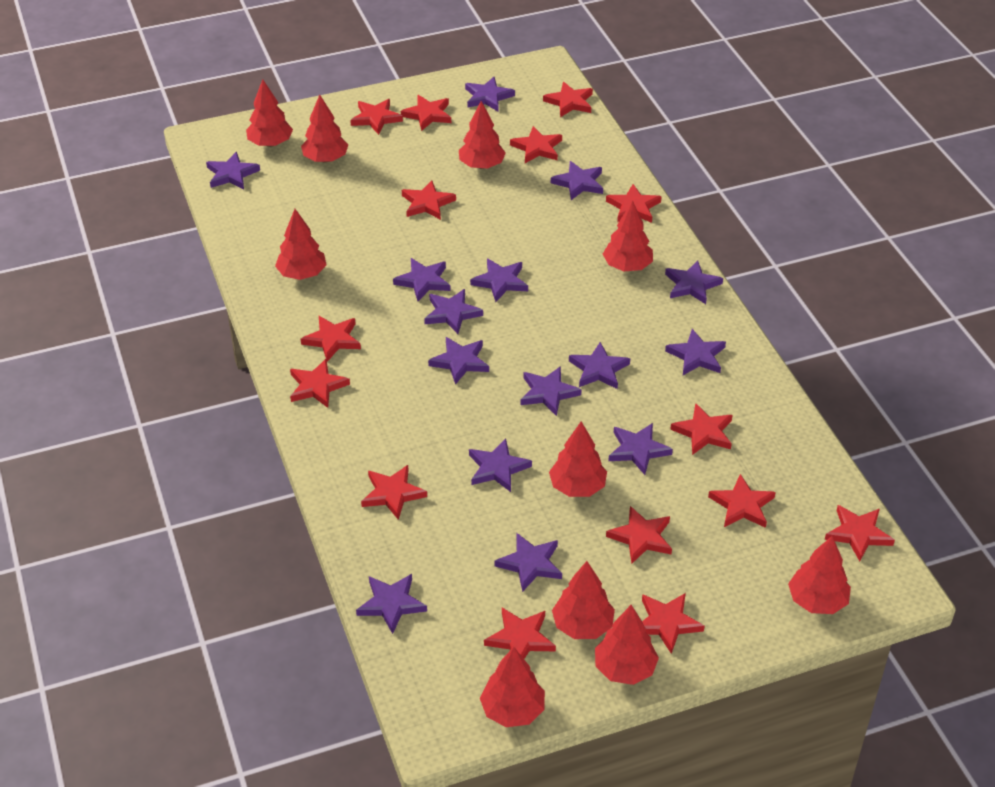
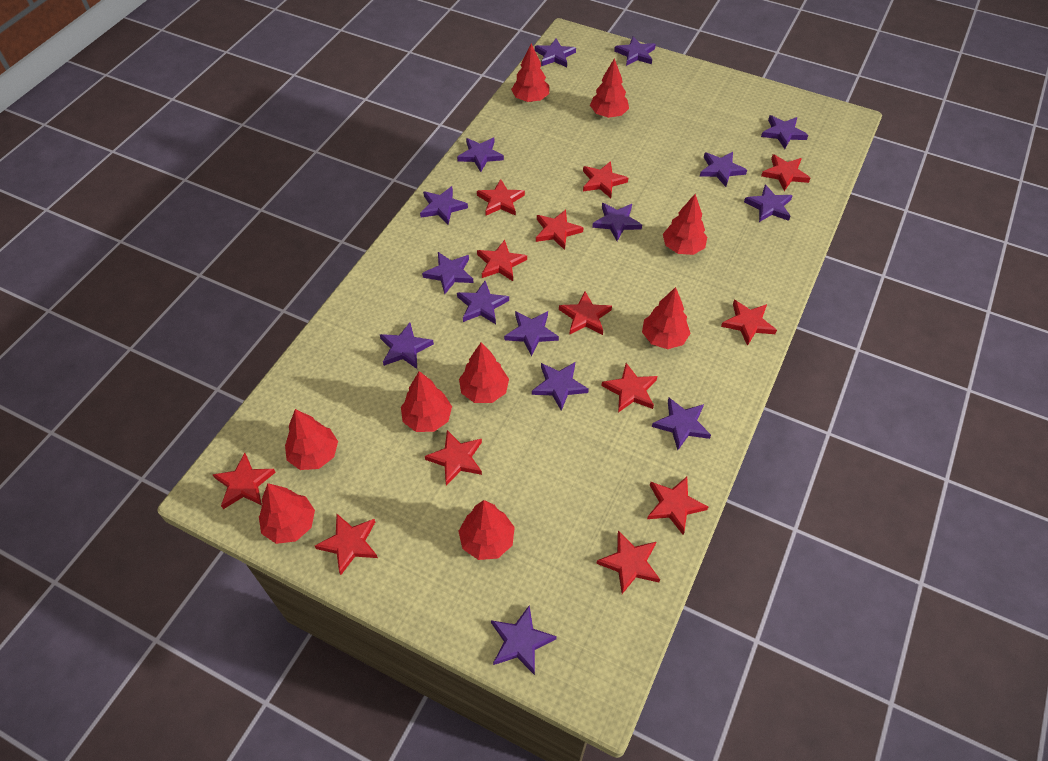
red star: 15 -> 13
red tree: 10 -> 9

